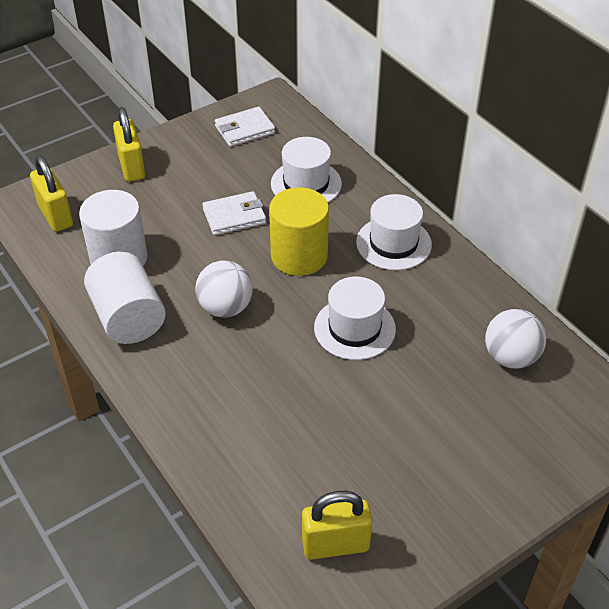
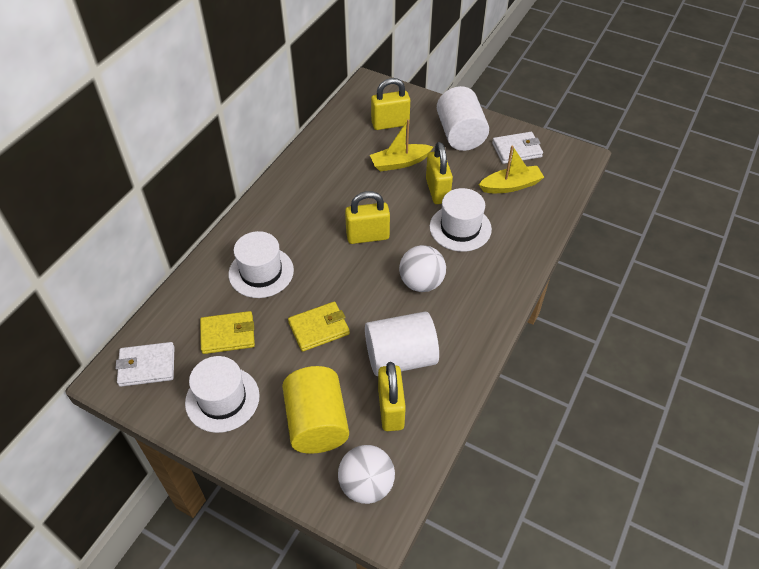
yellow boat: 0 -> 2
yellow padlock: 3 -> 4
yellow wallet: 0 -> 2

